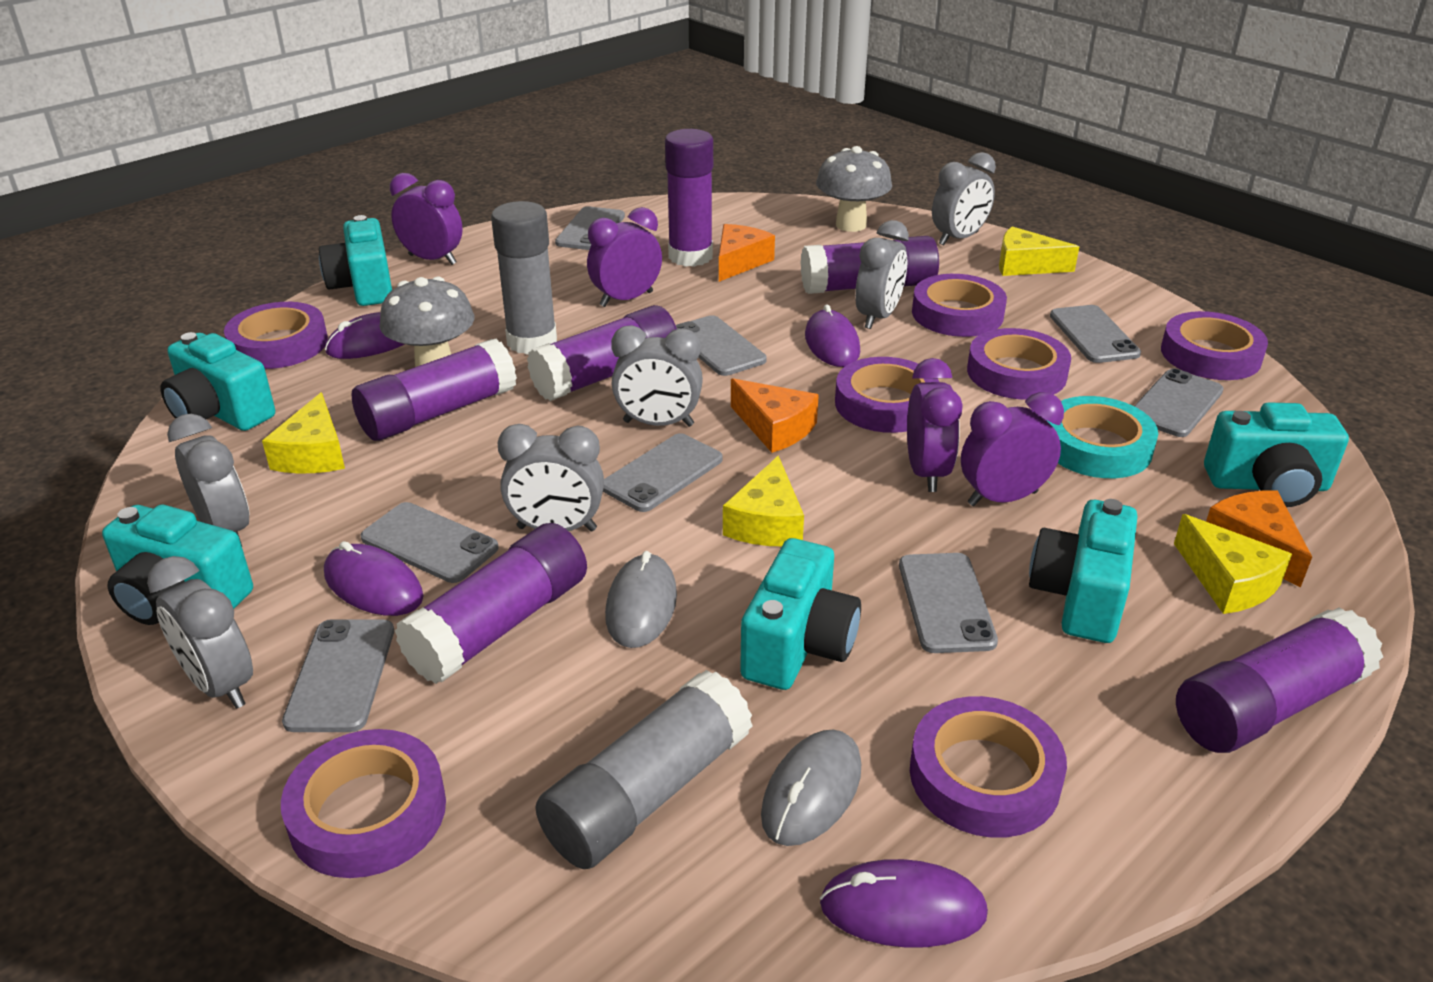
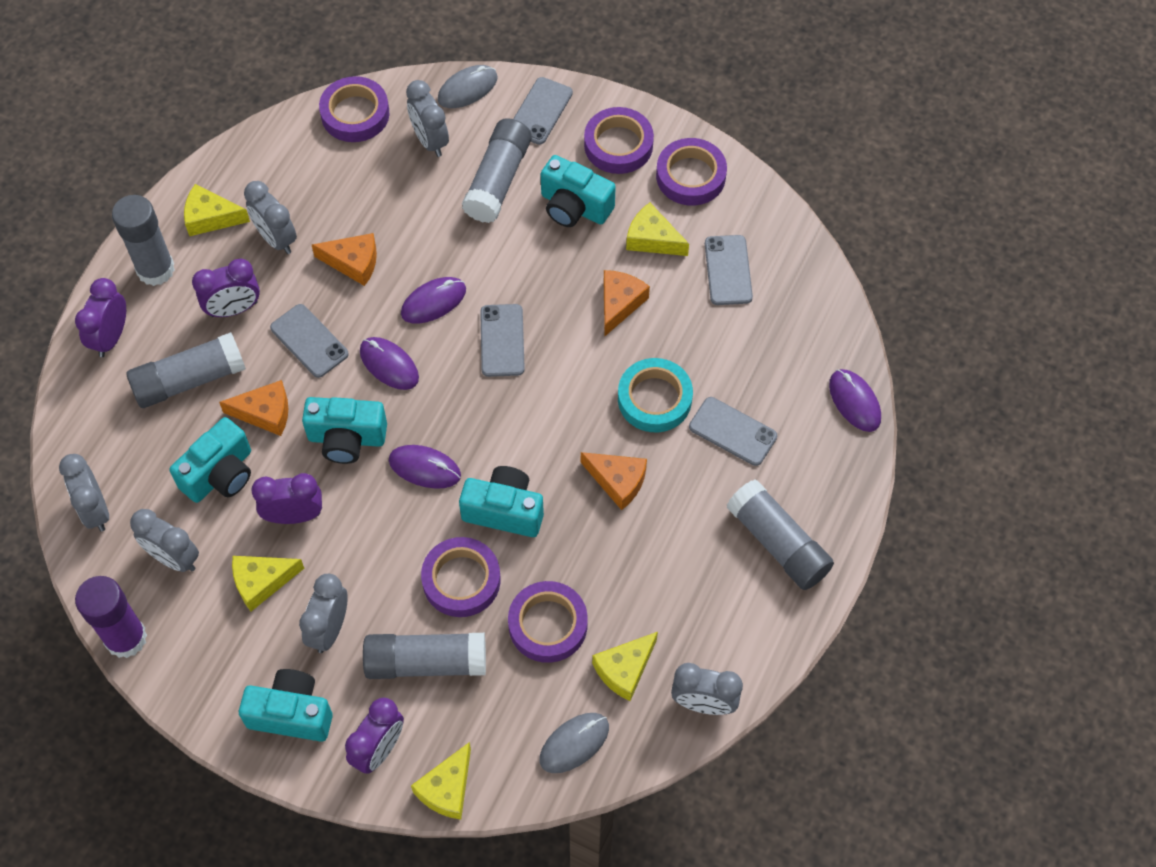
grey glue stick: 2 -> 5
grey mushroom: 2 -> 0
grey phone: 8 -> 5
orange cheese: 3 -> 4
purple glue stick: 6 -> 1
purple tape: 7 -> 5
turquoise camera: 6 -> 5
yellow cheese: 4 -> 5

